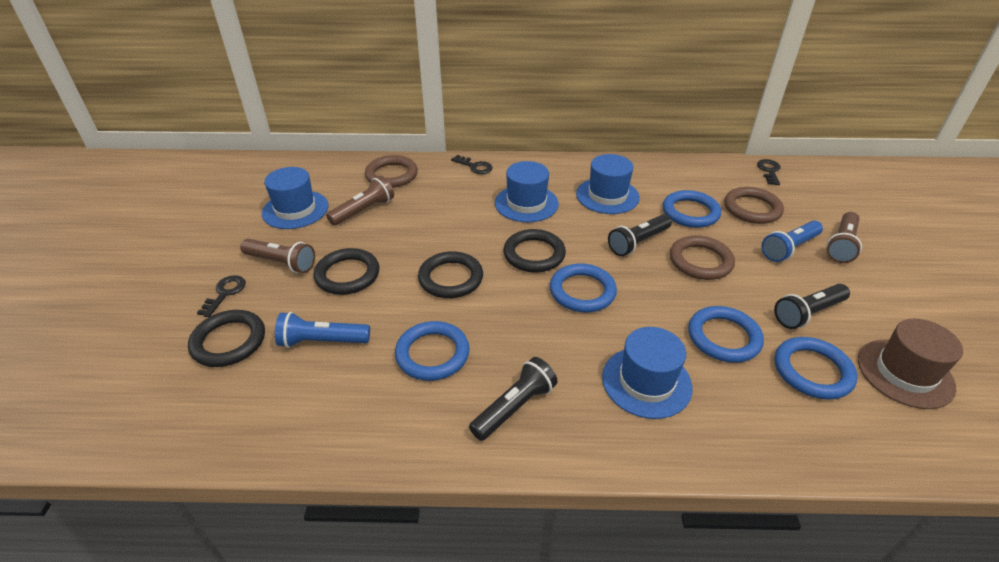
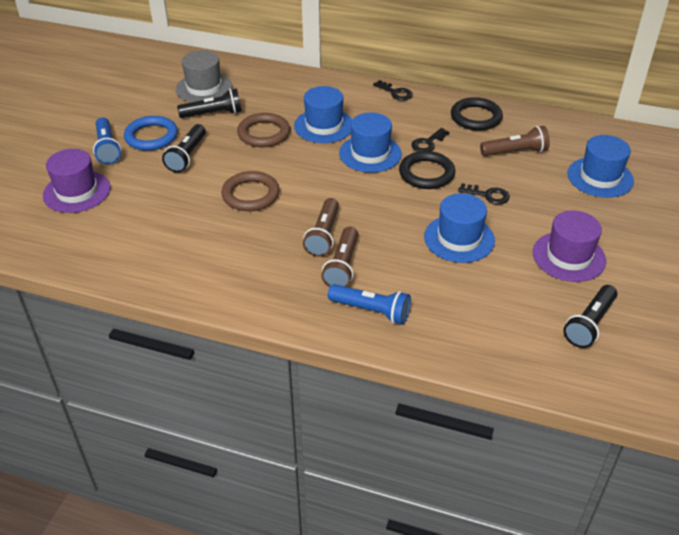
black ring: 4 -> 2
blue ring: 5 -> 1
brown hat: 1 -> 0
brown ring: 3 -> 2
grey hat: 0 -> 1
purple hat: 0 -> 2

